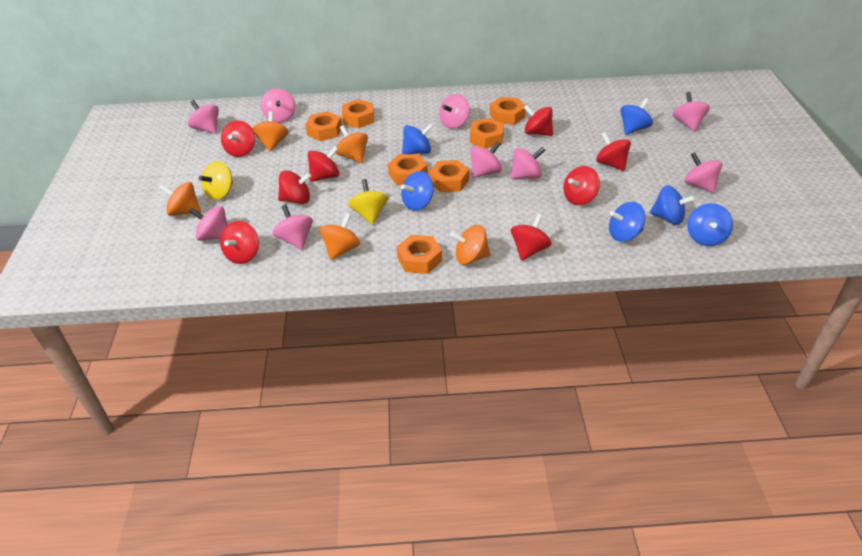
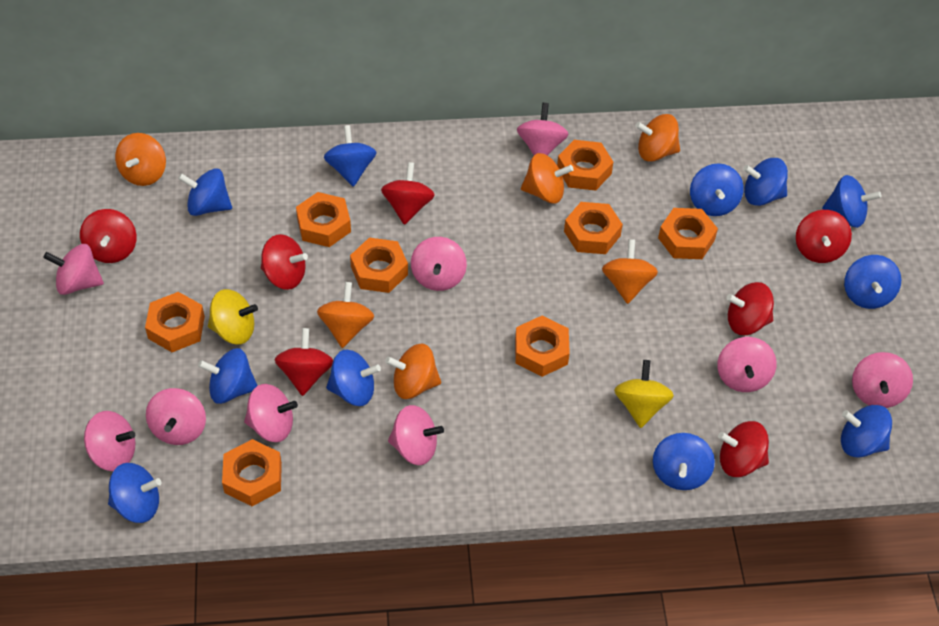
blue spinning top: 6 -> 11
orange nut: 7 -> 8
orange spinning top: 5 -> 6
red spinning top: 8 -> 7

